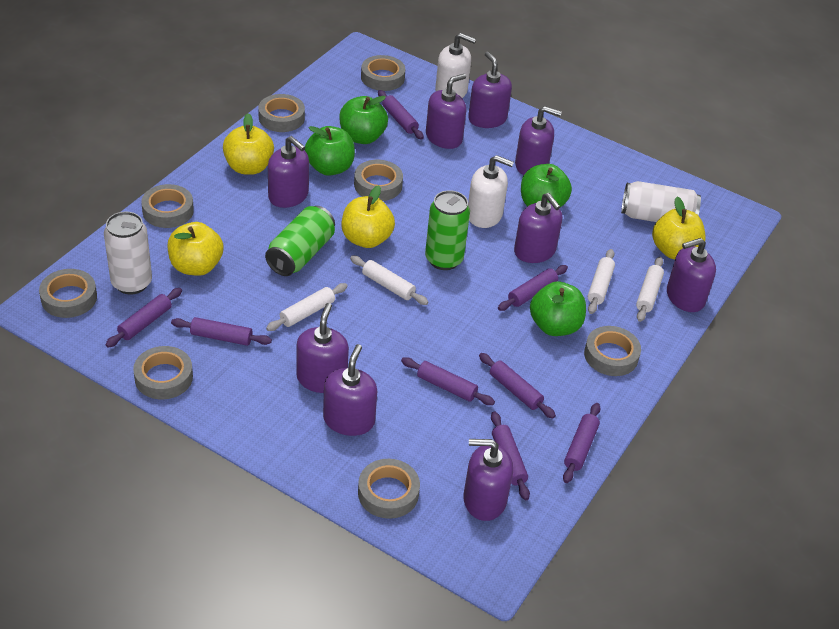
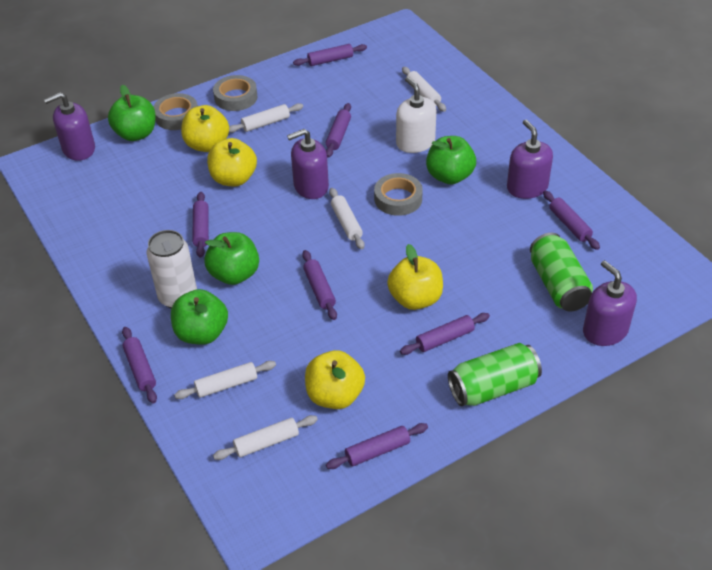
grey tape: 8 -> 3
purple soap dispenser: 9 -> 4
white can: 2 -> 1
white rolling pin: 4 -> 5
white soap dispenser: 2 -> 1

